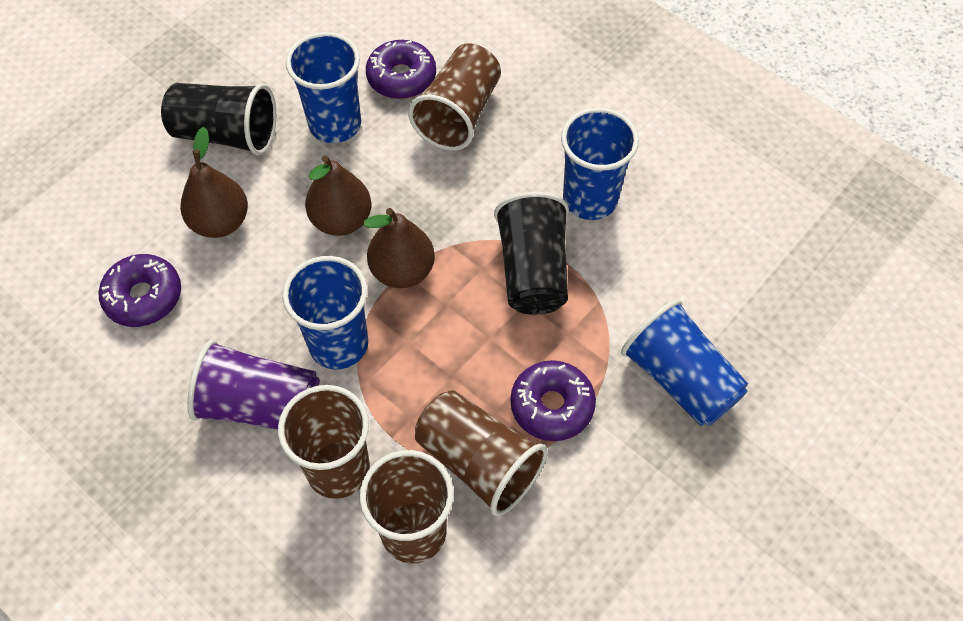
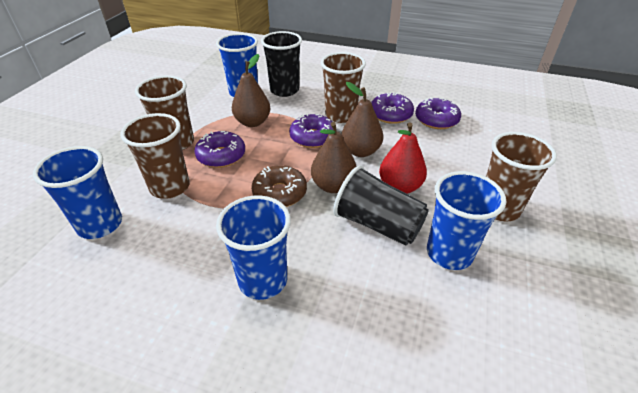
brown donut: 0 -> 1
purple cup: 1 -> 0
purple donut: 3 -> 4
red pear: 0 -> 1

